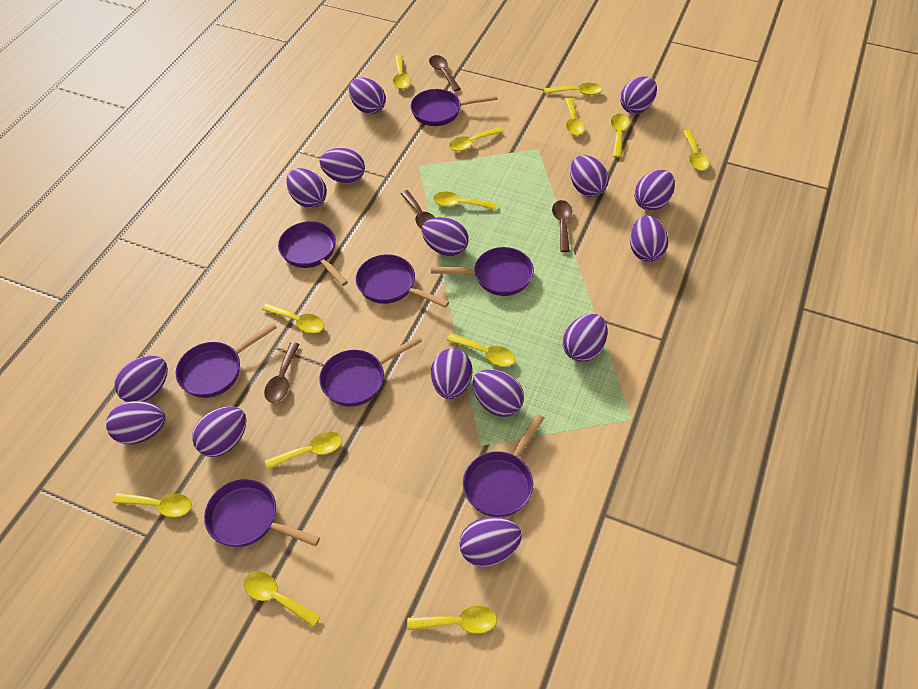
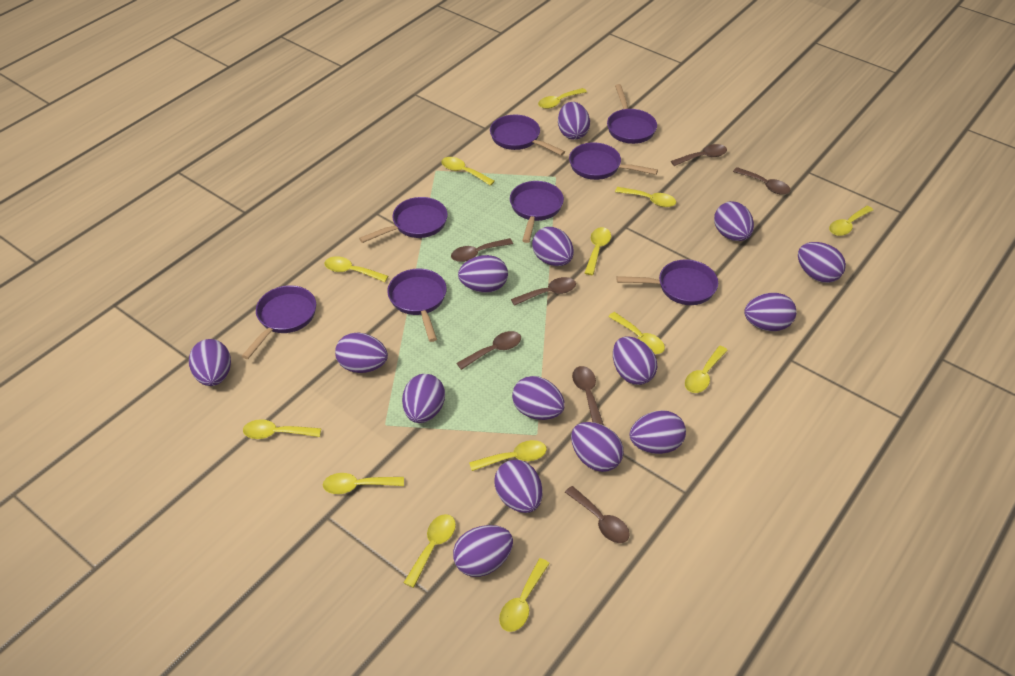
brown spoon: 4 -> 7

